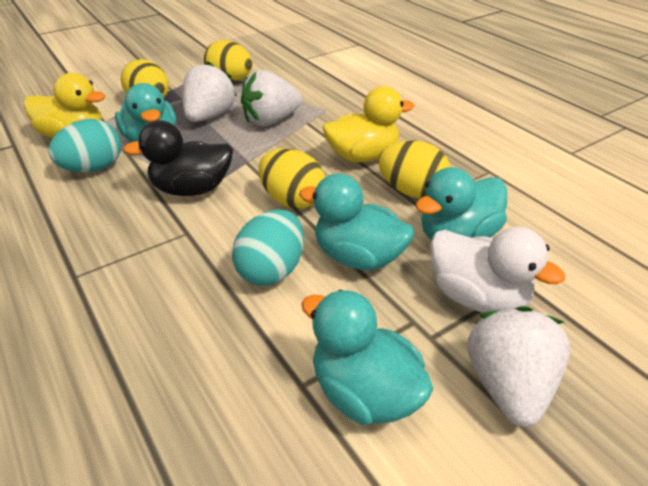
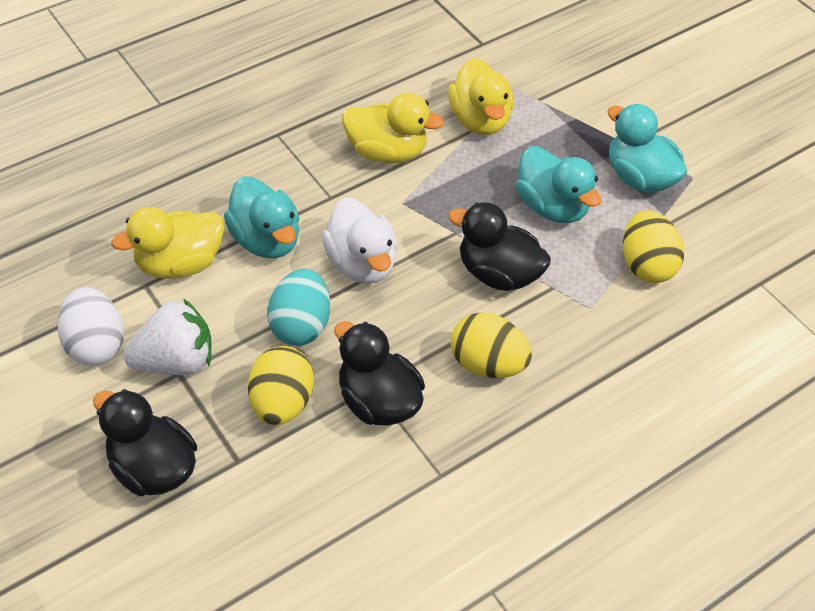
black duck: 1 -> 3
turquoise duck: 4 -> 3
turquoise egg: 2 -> 1
white egg: 0 -> 1
white strawberry: 3 -> 1
yellow duck: 2 -> 3
yellow egg: 4 -> 3

